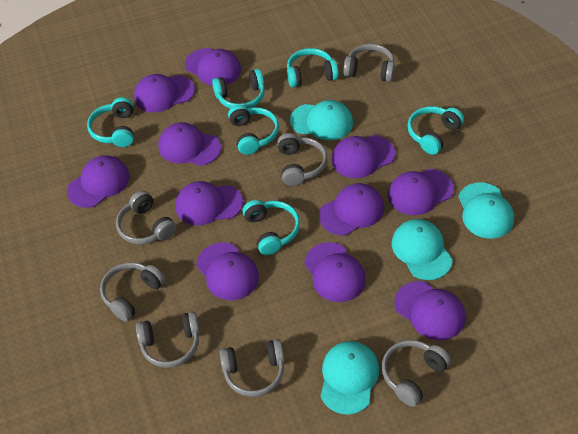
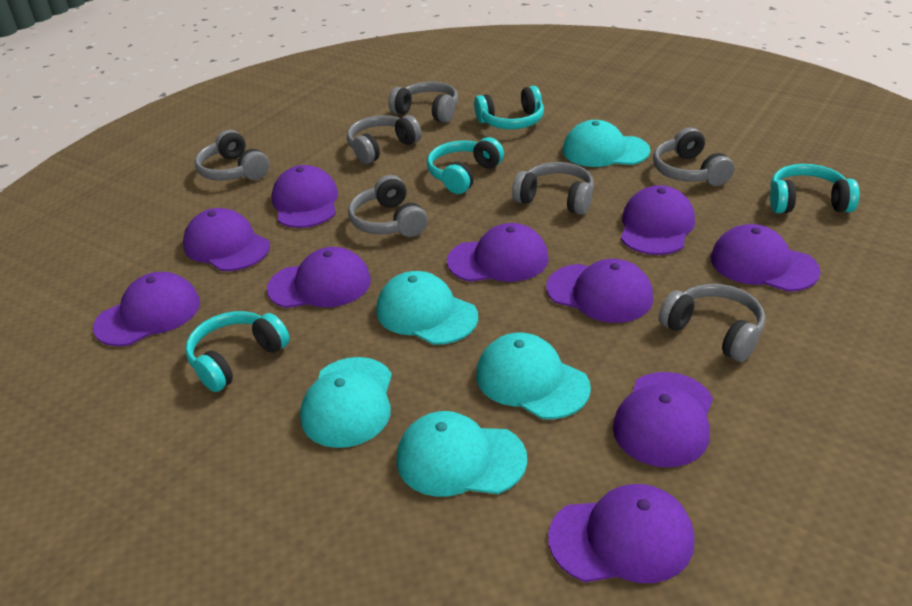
purple cap: 11 -> 10
turquoise cap: 4 -> 5
turquoise headphones: 6 -> 4

